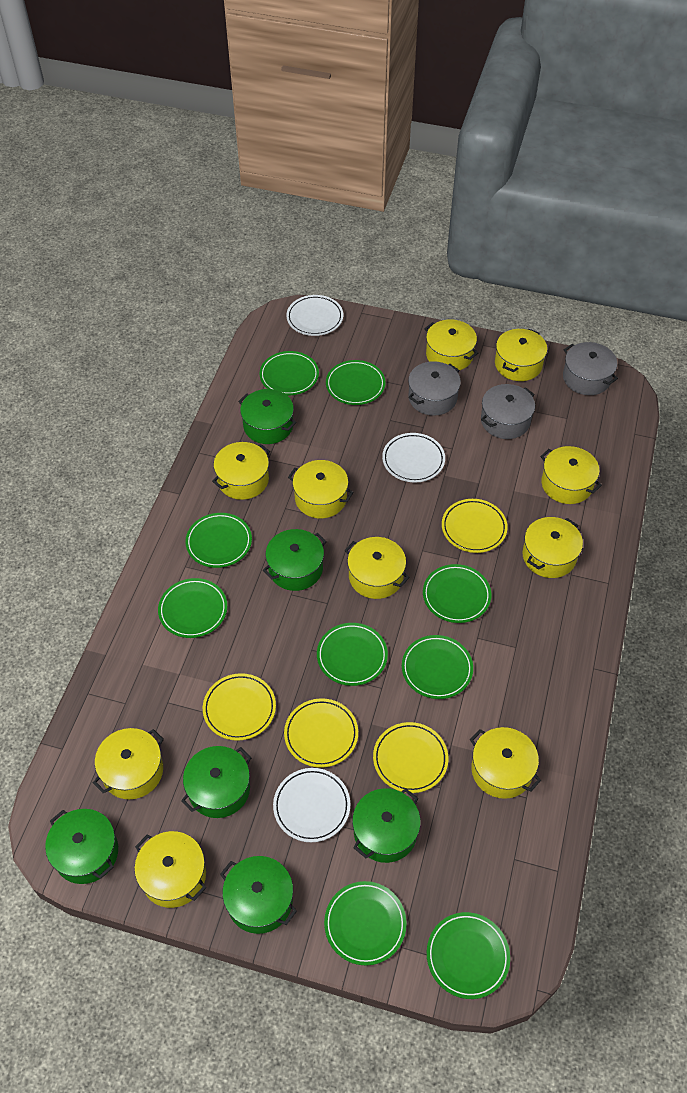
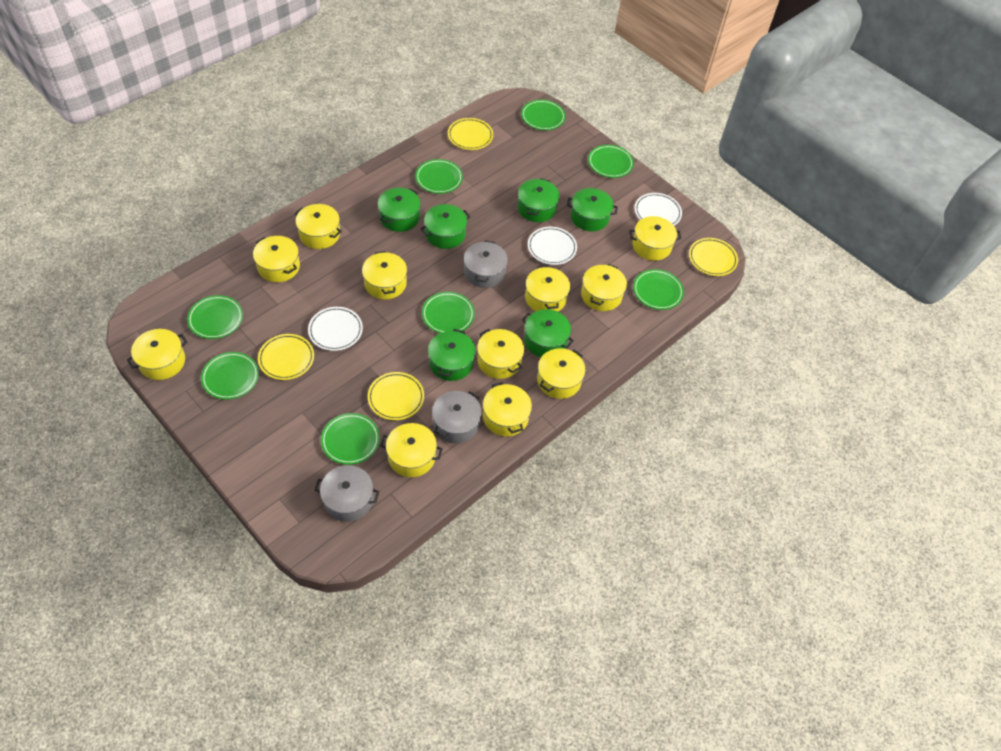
green plate: 9 -> 8
yellow pot: 10 -> 11

